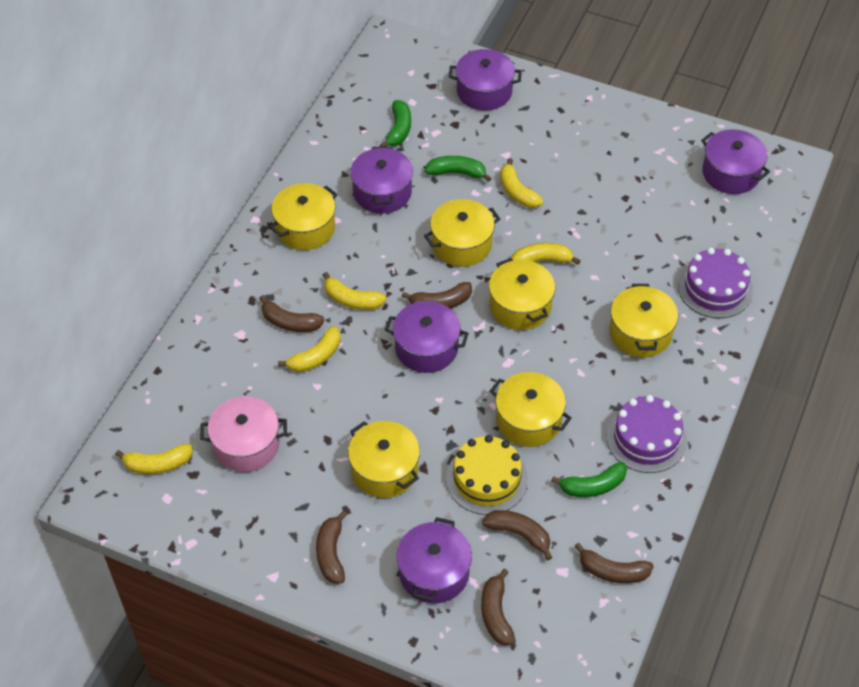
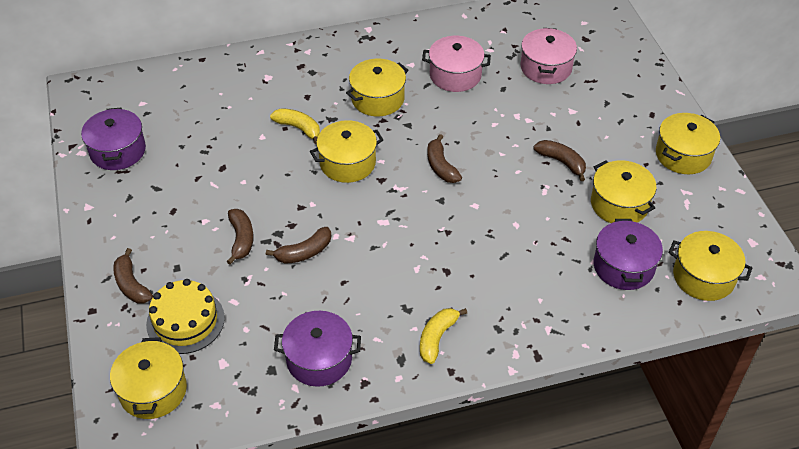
brown banana: 6 -> 5
green banana: 3 -> 0
pink pot: 1 -> 2
purple cake: 2 -> 0
purple pot: 5 -> 3
yellow banana: 5 -> 2

